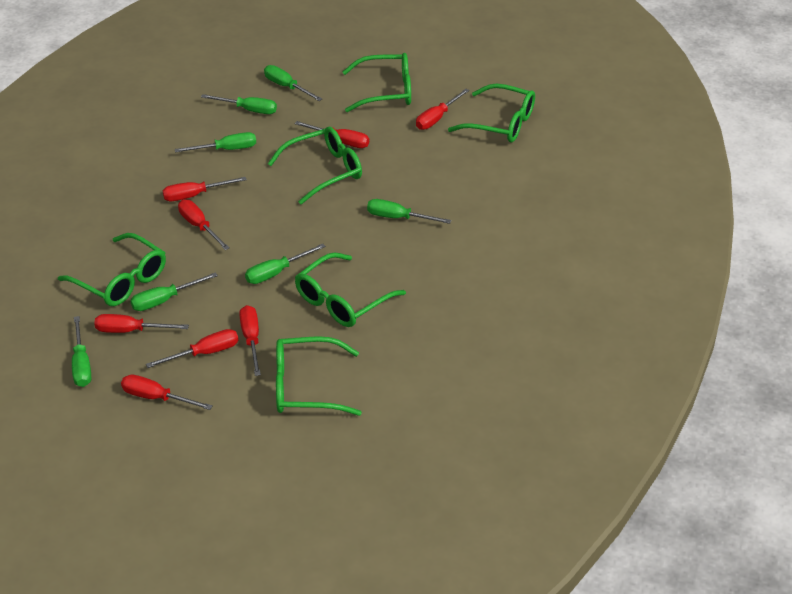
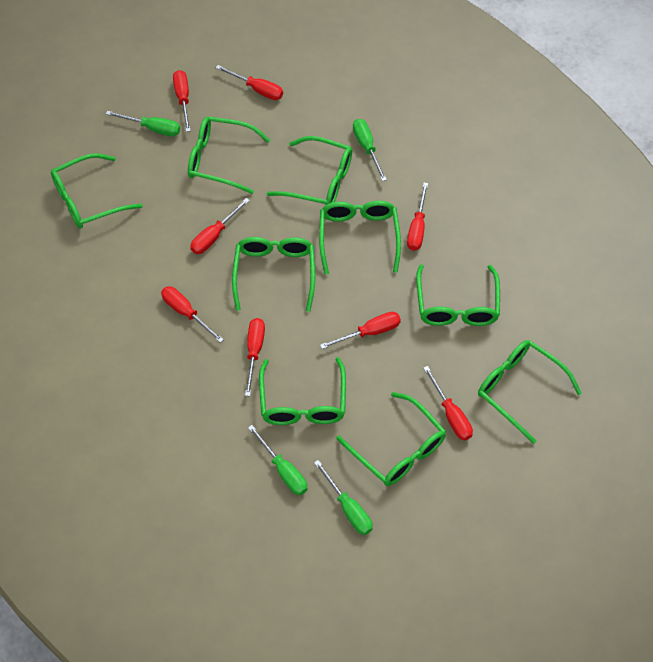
green glasses: 6 -> 9
green screwdriver: 7 -> 4

